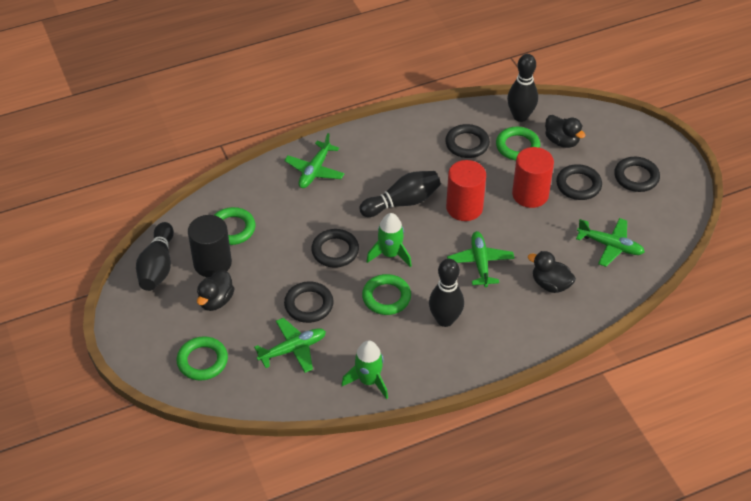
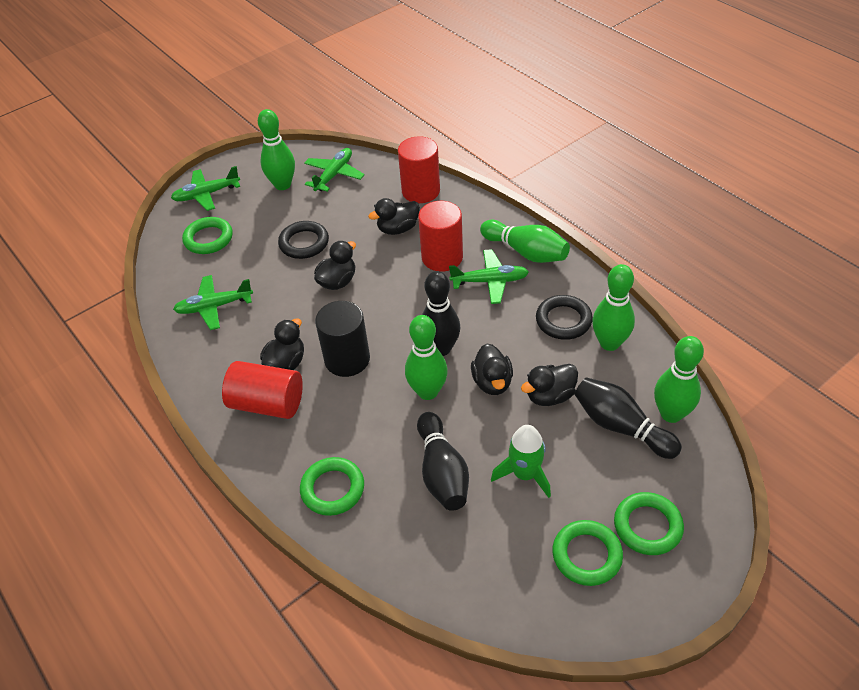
black bowling pin: 4 -> 3
black duck: 3 -> 5
black ring: 5 -> 2
green bowling pin: 0 -> 5
green rocket: 2 -> 1
red cylinder: 2 -> 3

